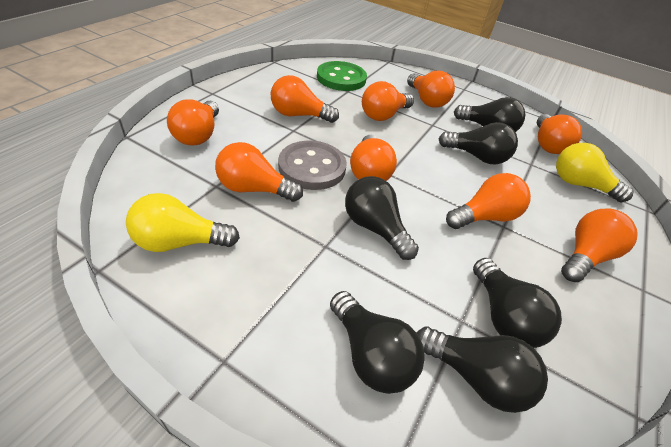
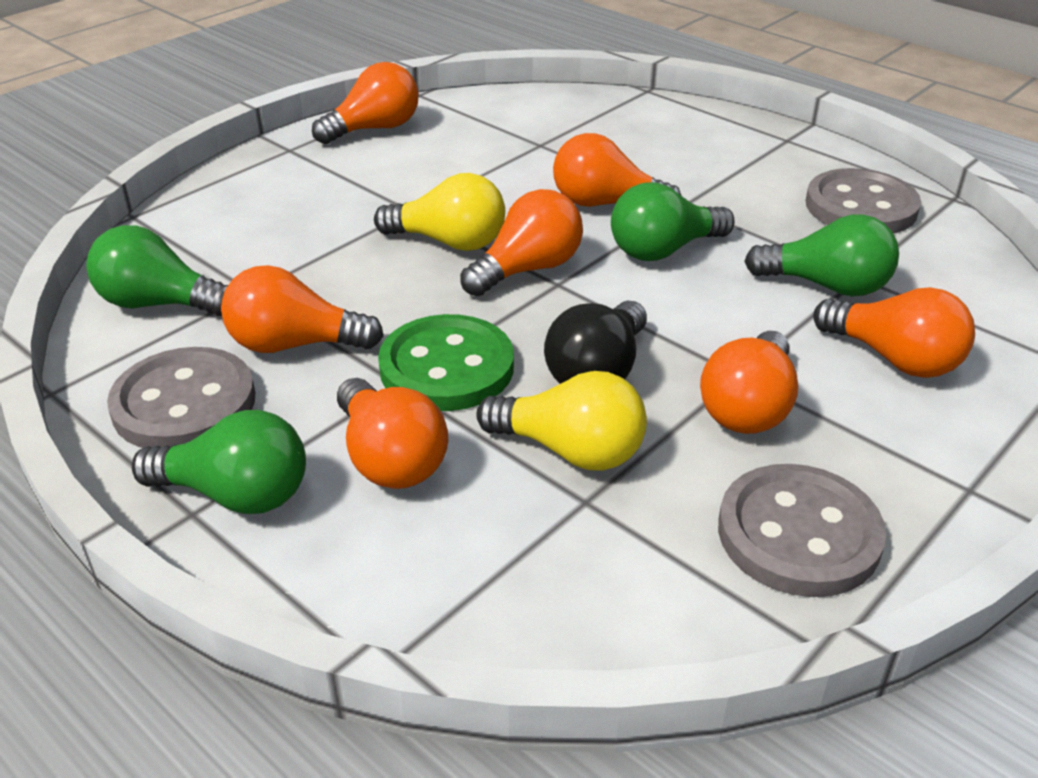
black light bulb: 6 -> 1
green light bulb: 0 -> 4
grey button: 1 -> 3
orange light bulb: 9 -> 7

